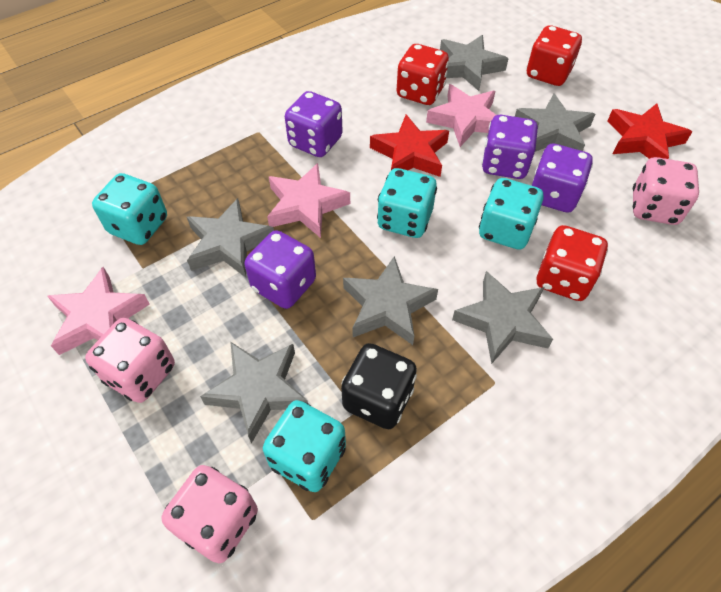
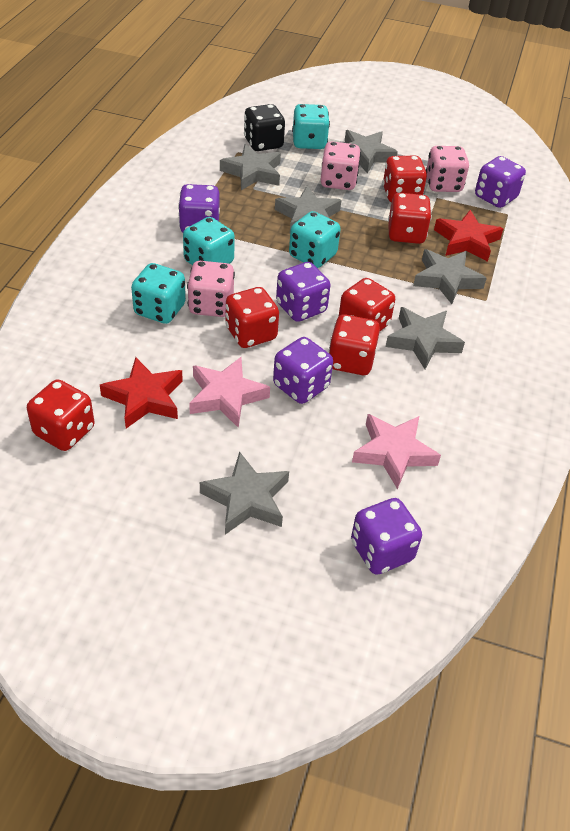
pink star: 3 -> 2
purple dice: 4 -> 5
red dice: 3 -> 6

